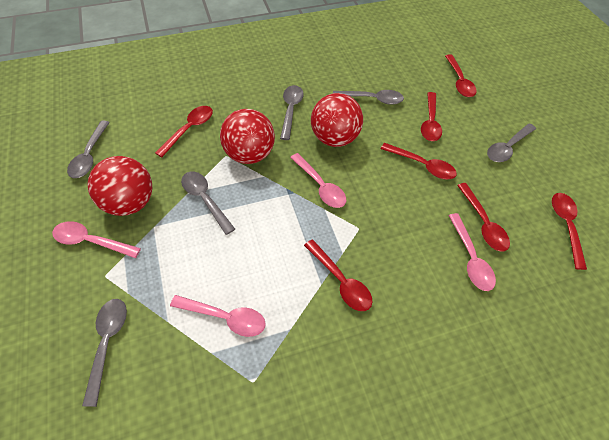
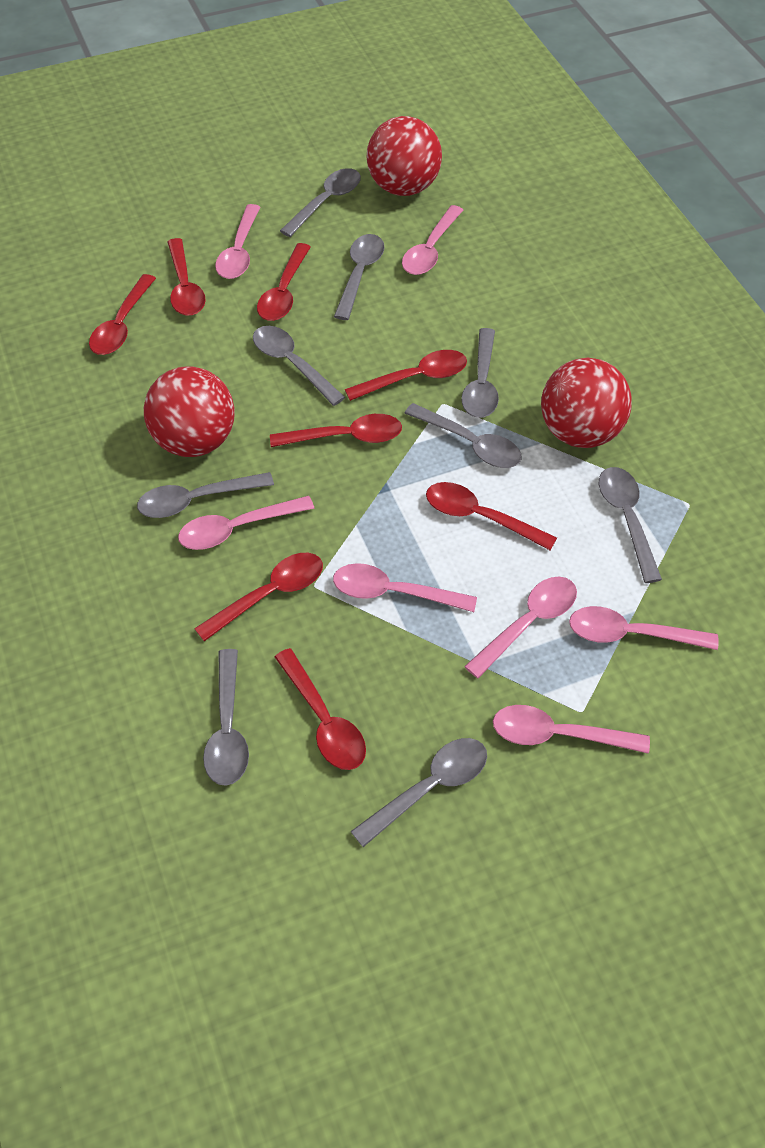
grey spoon: 6 -> 9
pink spoon: 4 -> 7
red spoon: 7 -> 8

